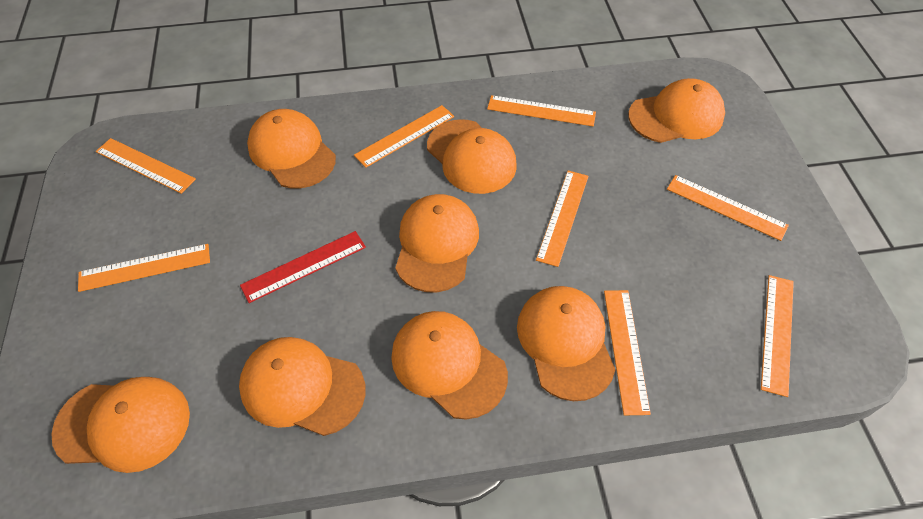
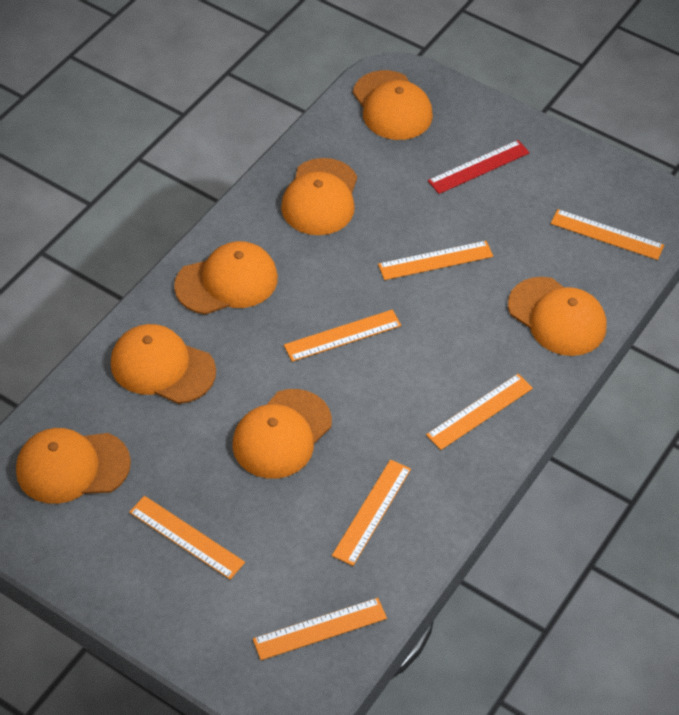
orange cap: 8 -> 7
orange ruler: 8 -> 7

